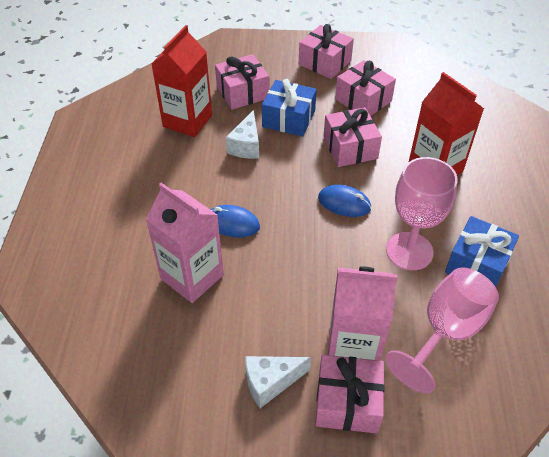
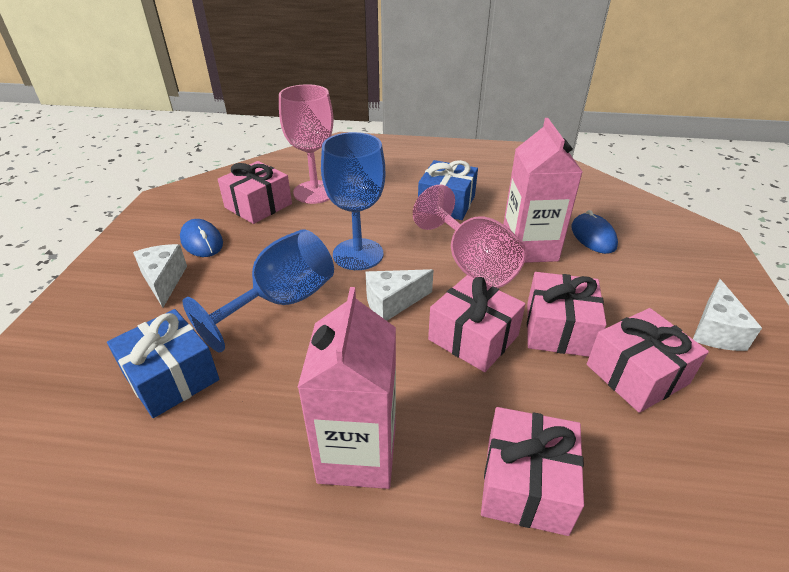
blue goblet: 0 -> 2
red carton: 2 -> 0
white cheese: 2 -> 3

